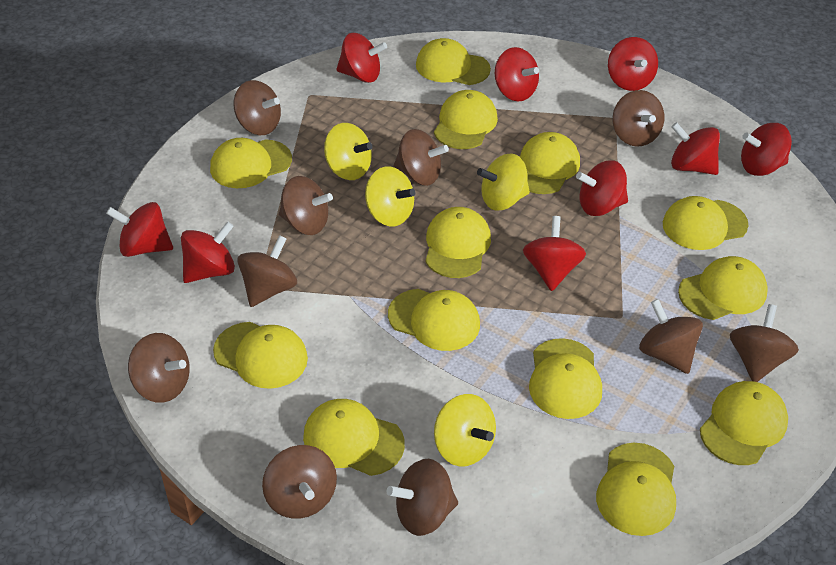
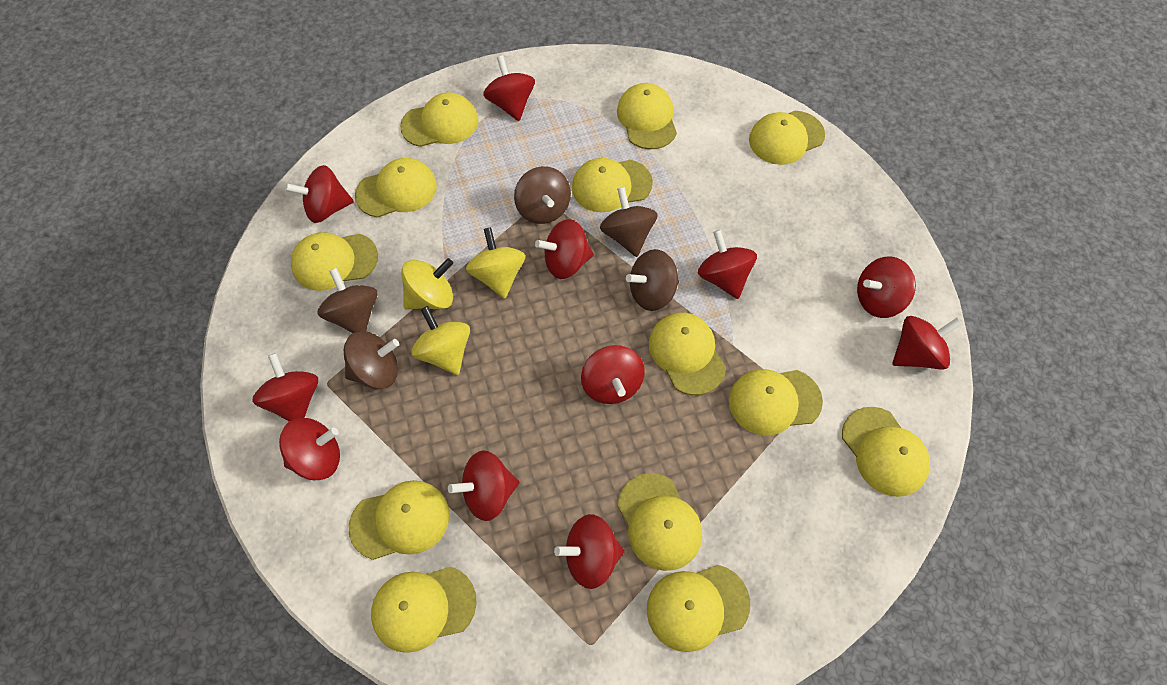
brown spinning top: 10 -> 5
red spinning top: 9 -> 11
yellow spinning top: 4 -> 3

